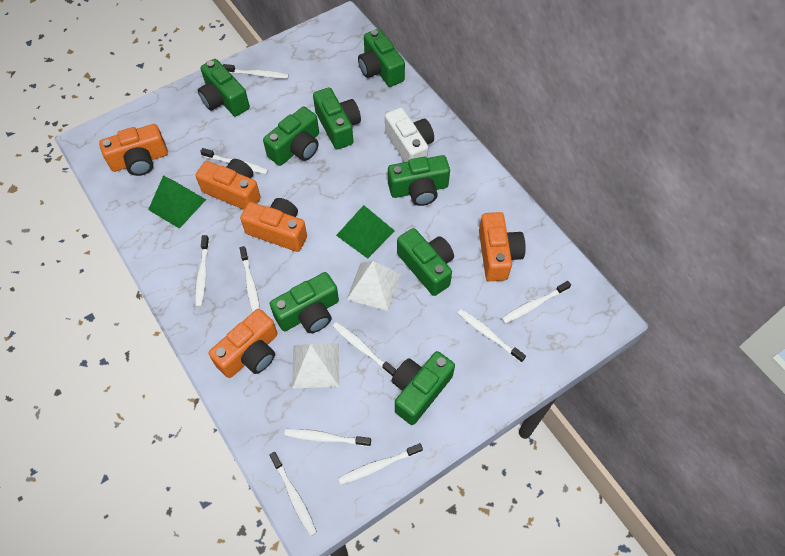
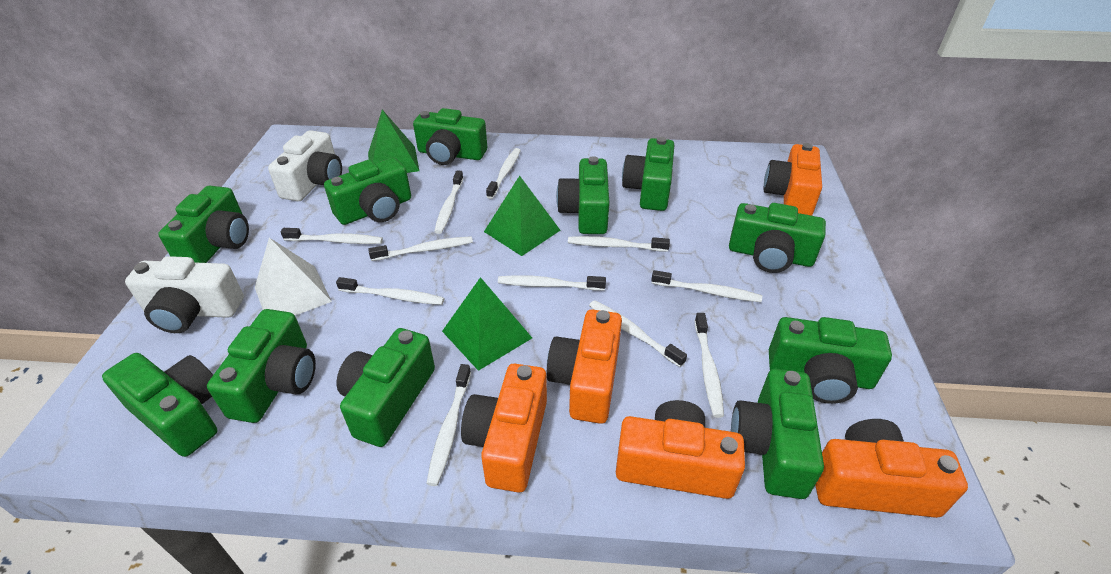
green camera: 8 -> 11
green pyramid: 2 -> 3
white camera: 1 -> 2
white pyramid: 2 -> 1
white toothbrush: 10 -> 11

